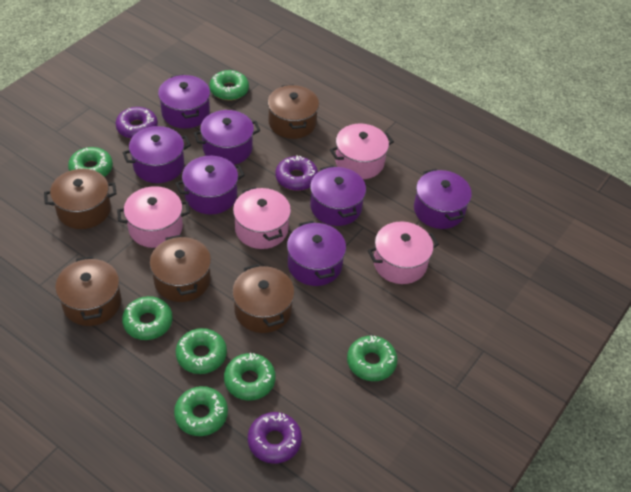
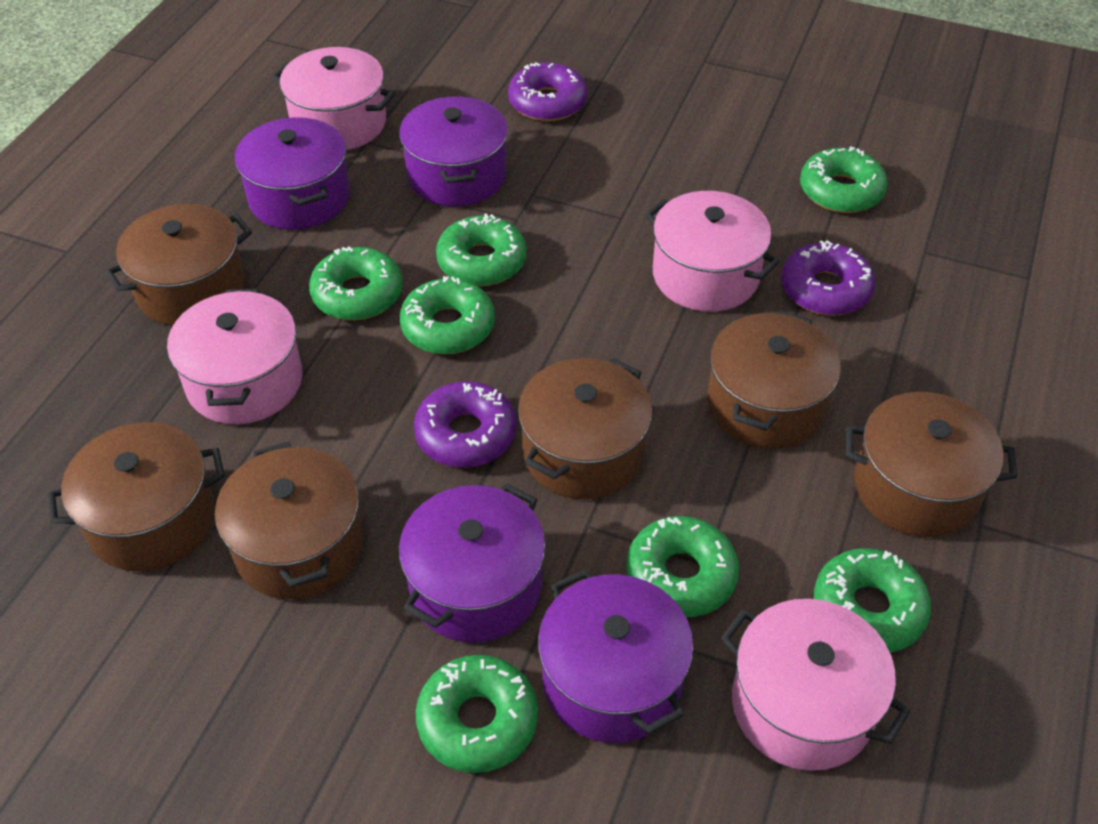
brown pot: 5 -> 6
purple pot: 7 -> 4

